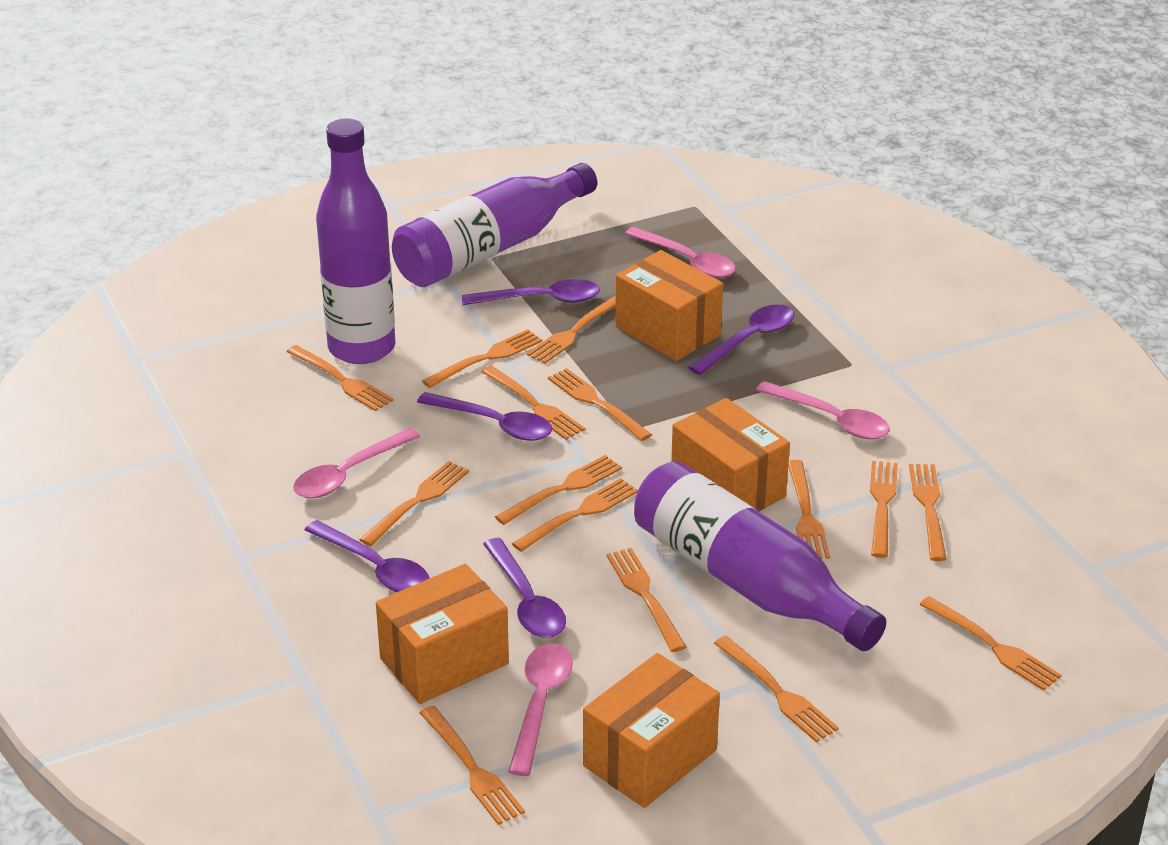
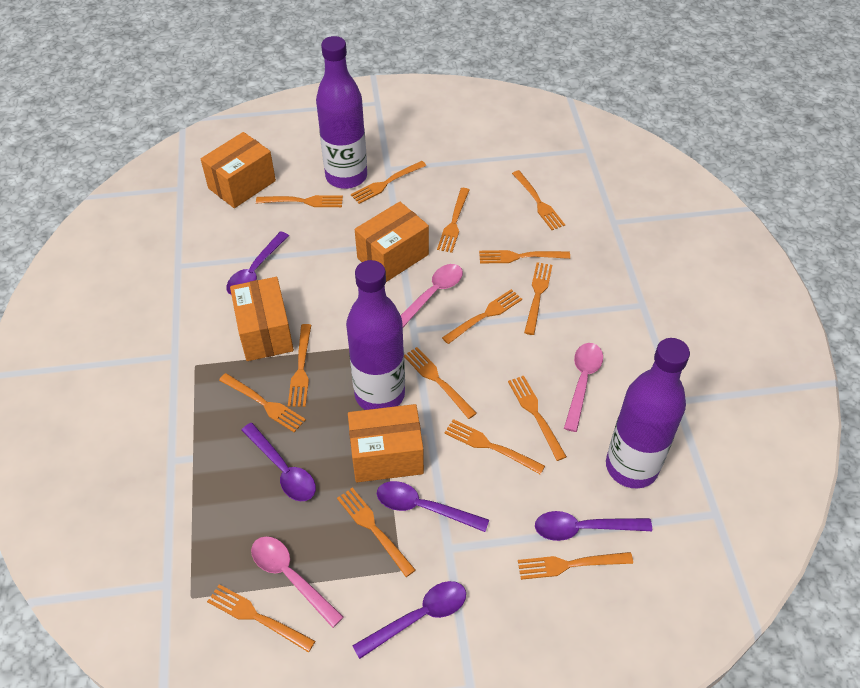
pink spoon: 4 -> 3

